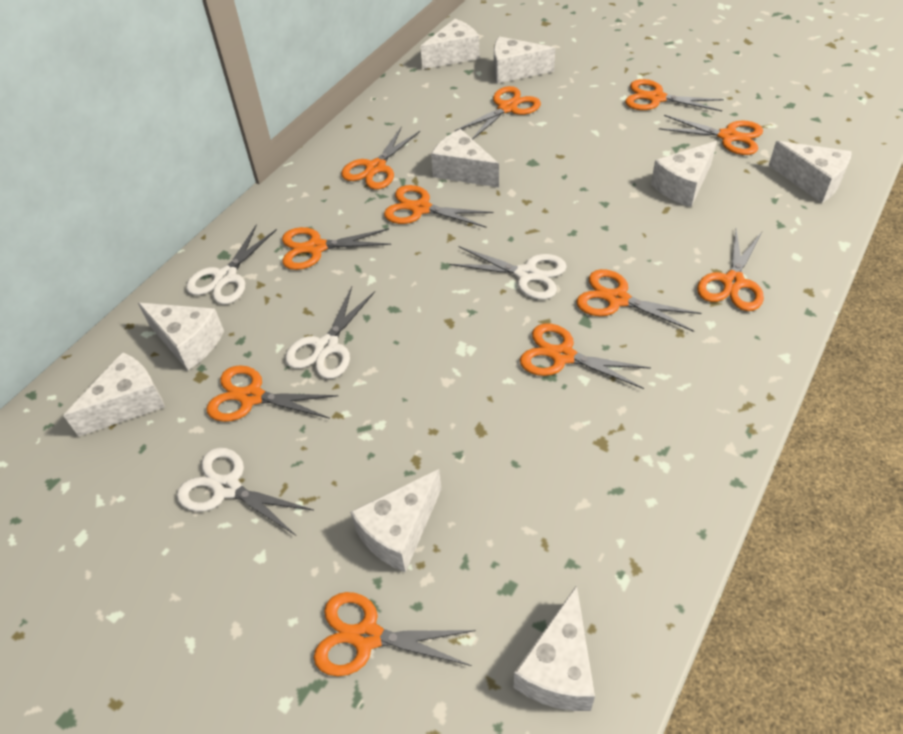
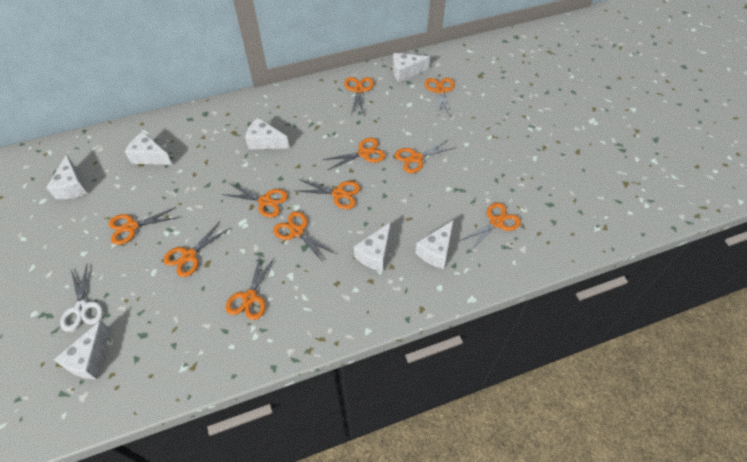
white cheese: 9 -> 7
white scissors: 4 -> 1

